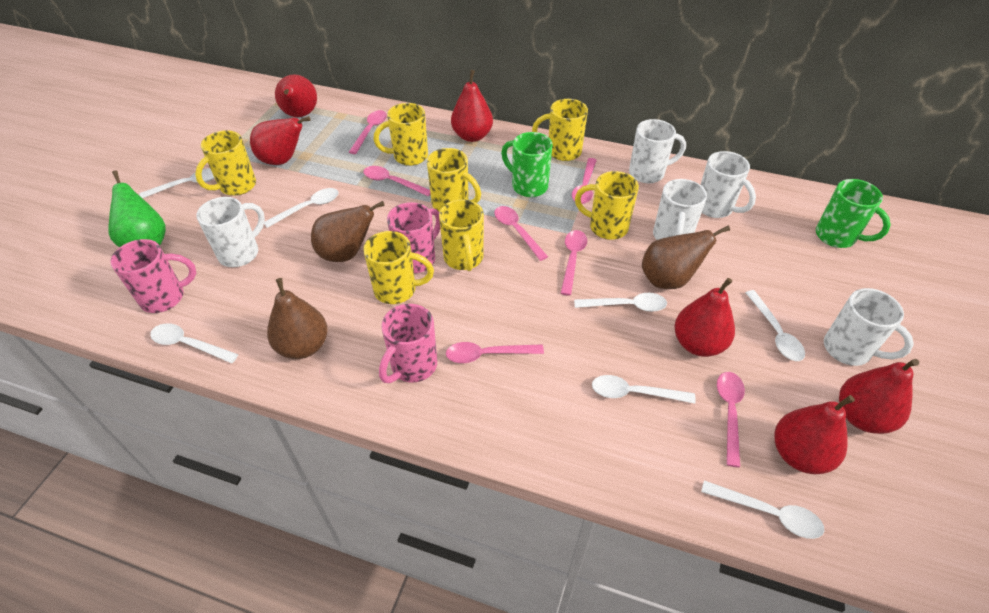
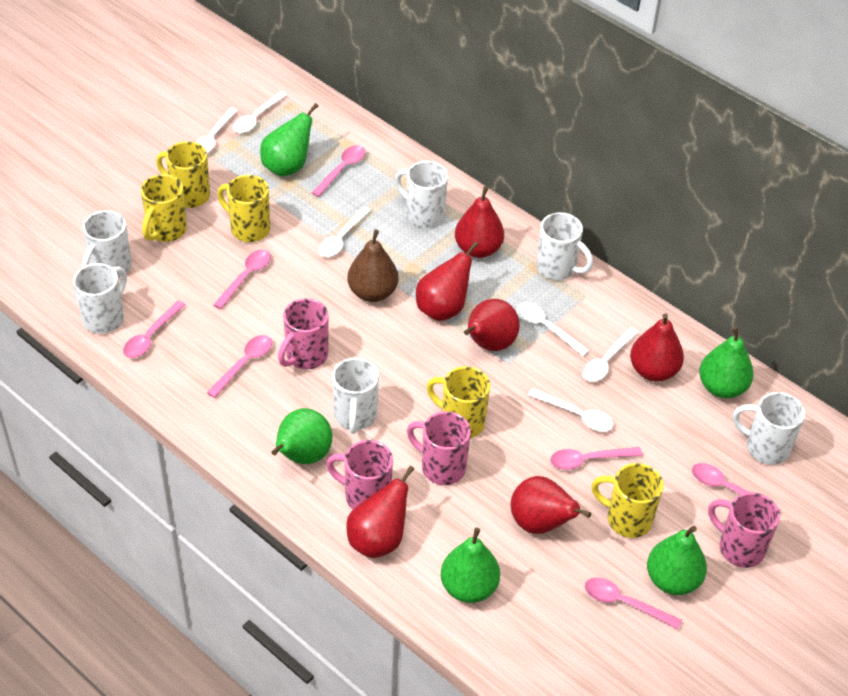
brown pear: 3 -> 1
green mug: 2 -> 0
green pear: 1 -> 5
pink mug: 3 -> 4
white mug: 5 -> 6
white spoon: 7 -> 6
yellow mug: 7 -> 5

